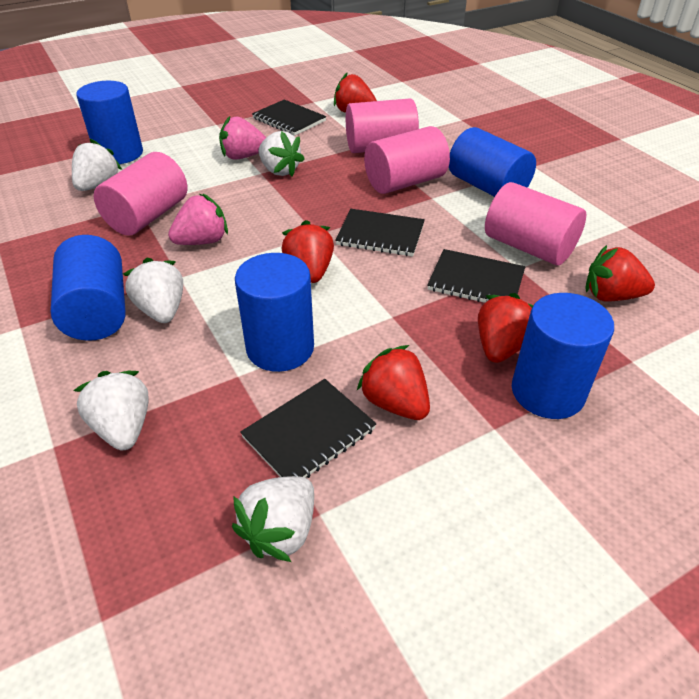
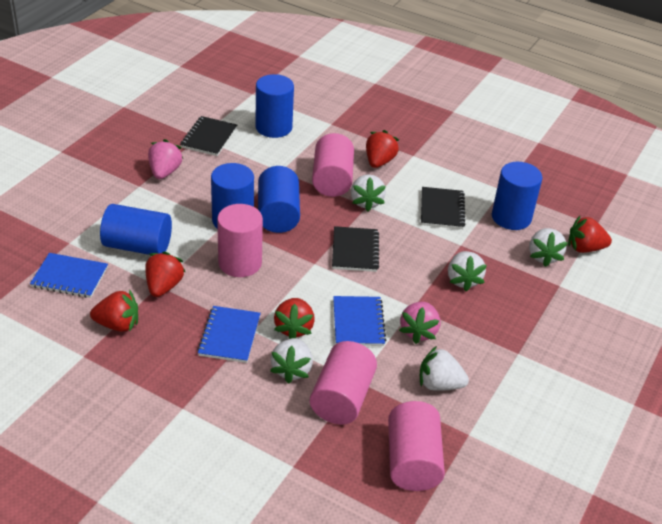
black notebook: 4 -> 3
blue notebook: 0 -> 3

